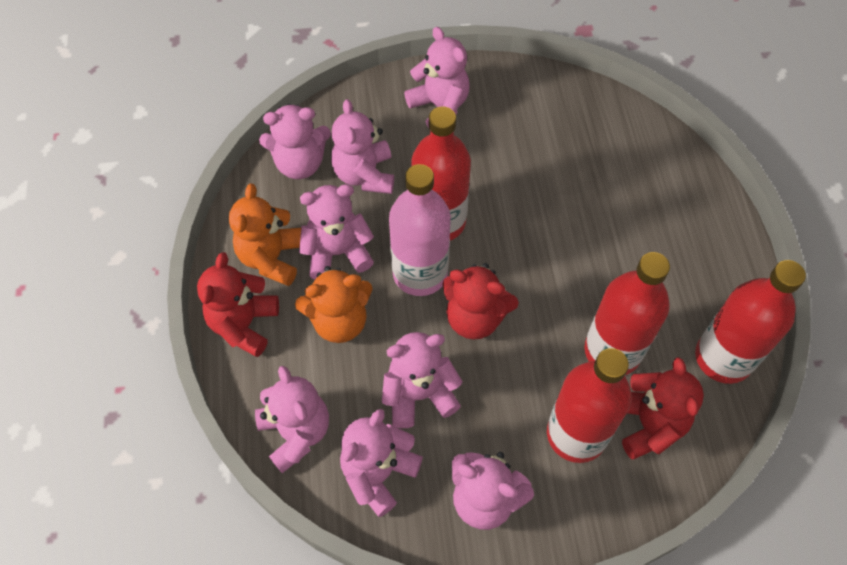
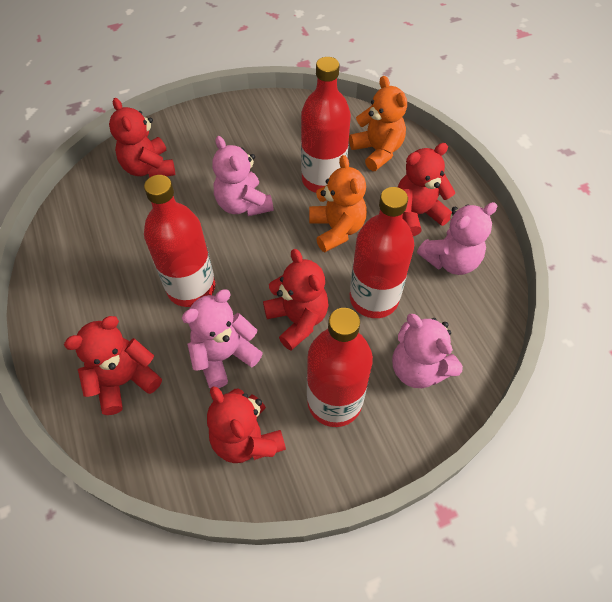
pink bottle: 1 -> 0
pink teddy bear: 8 -> 4
red teddy bear: 3 -> 5

